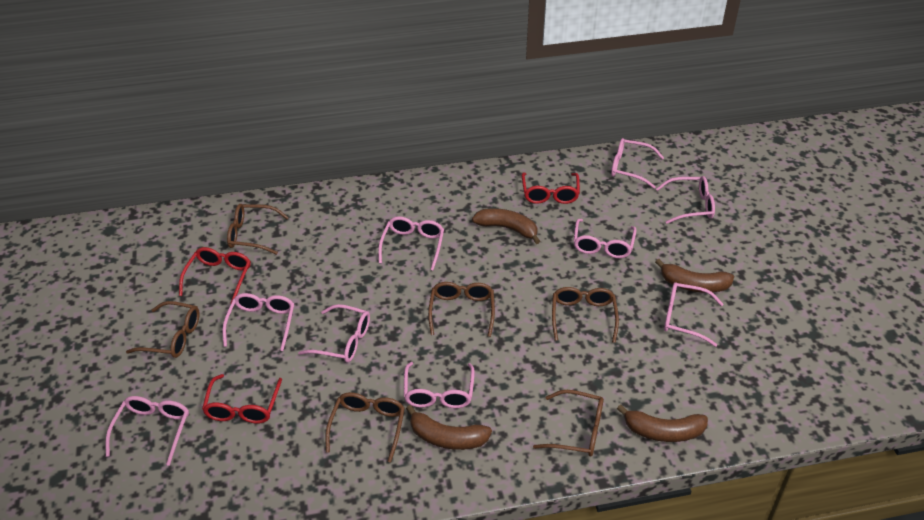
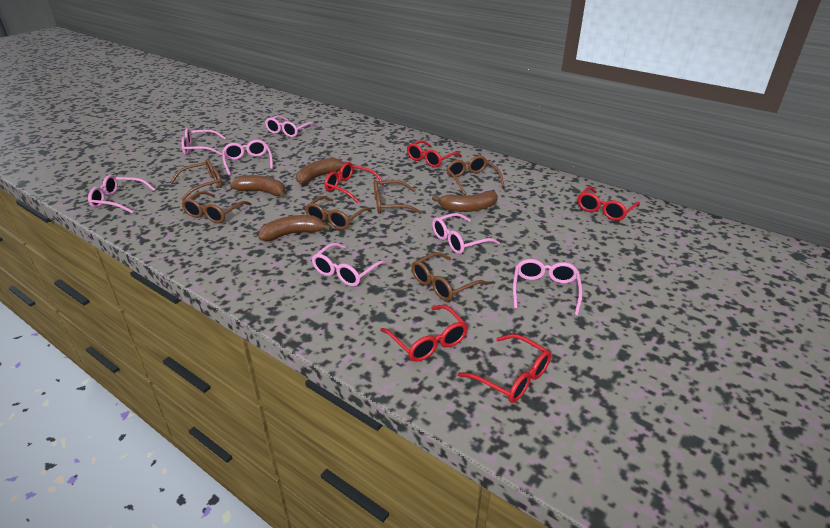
pink glasses: 9 -> 7
red glasses: 3 -> 5

